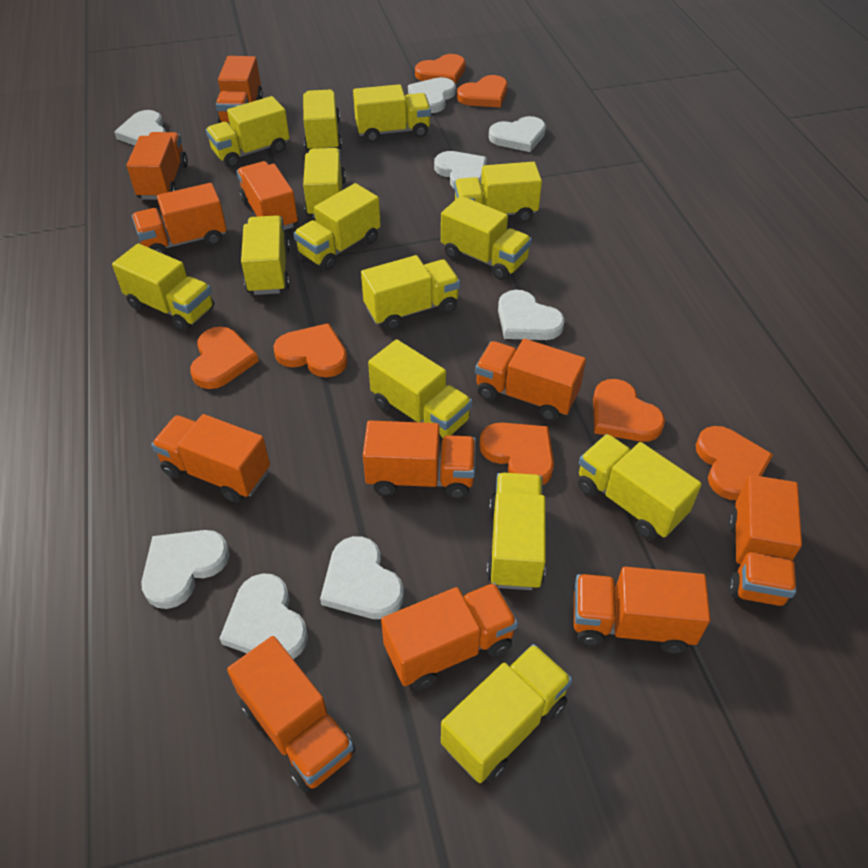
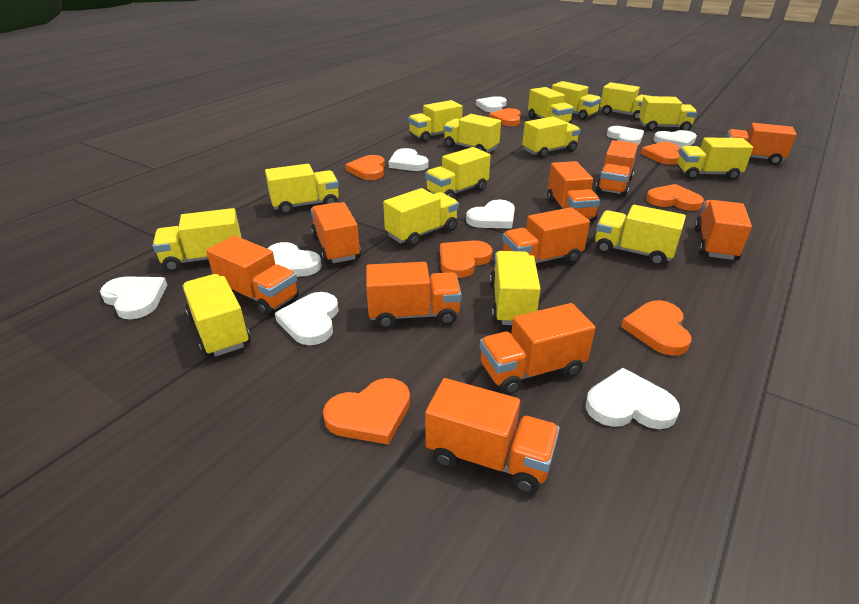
orange truck: 11 -> 10
white heart: 8 -> 9
yellow truck: 14 -> 15

